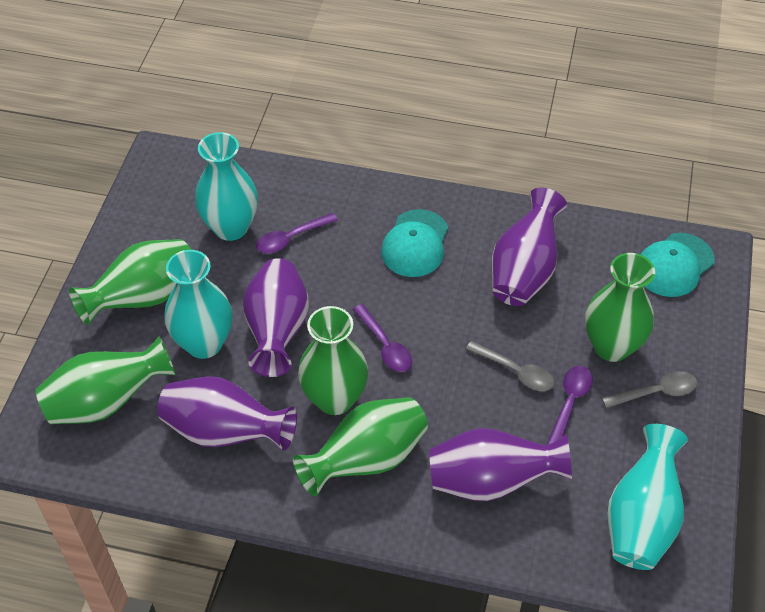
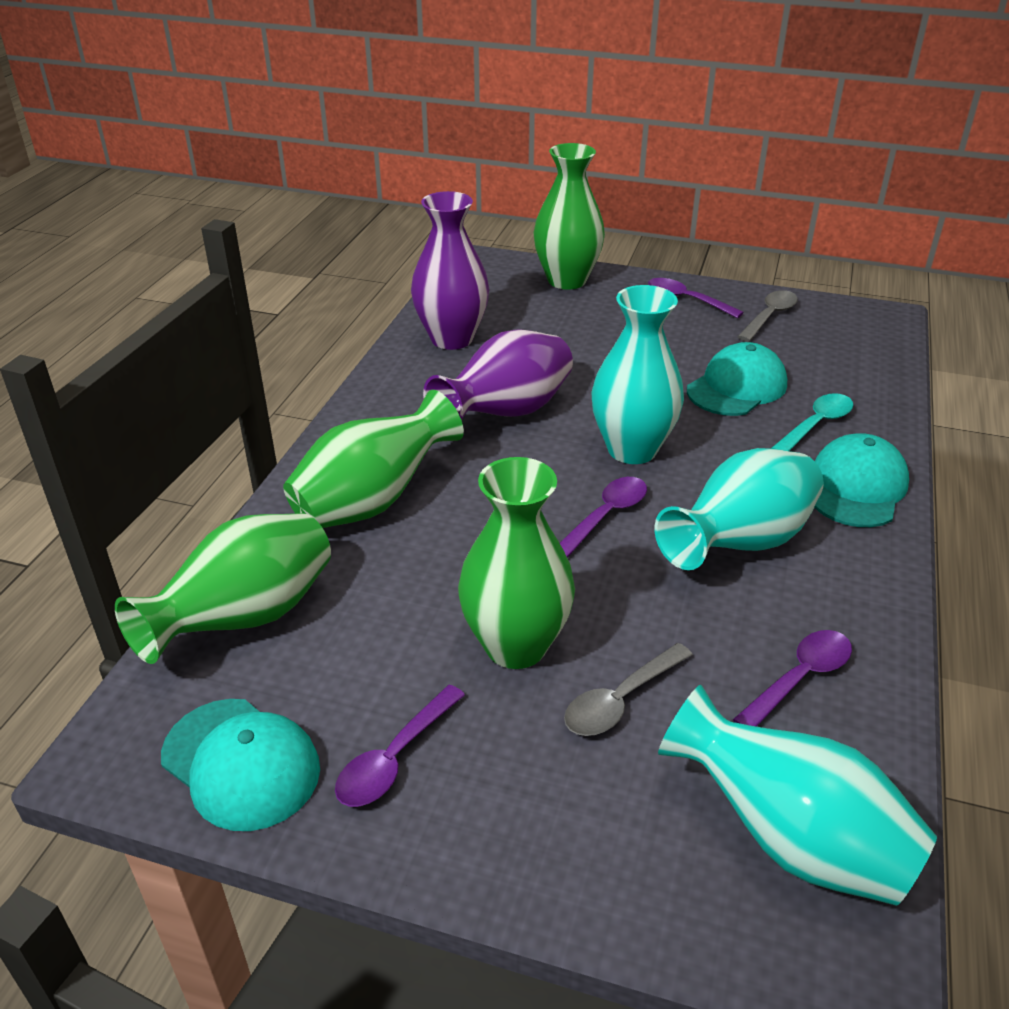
green vase: 5 -> 4
purple spoon: 3 -> 4
purple vase: 4 -> 2
turquoise cap: 2 -> 3
turquoise spoon: 0 -> 1

